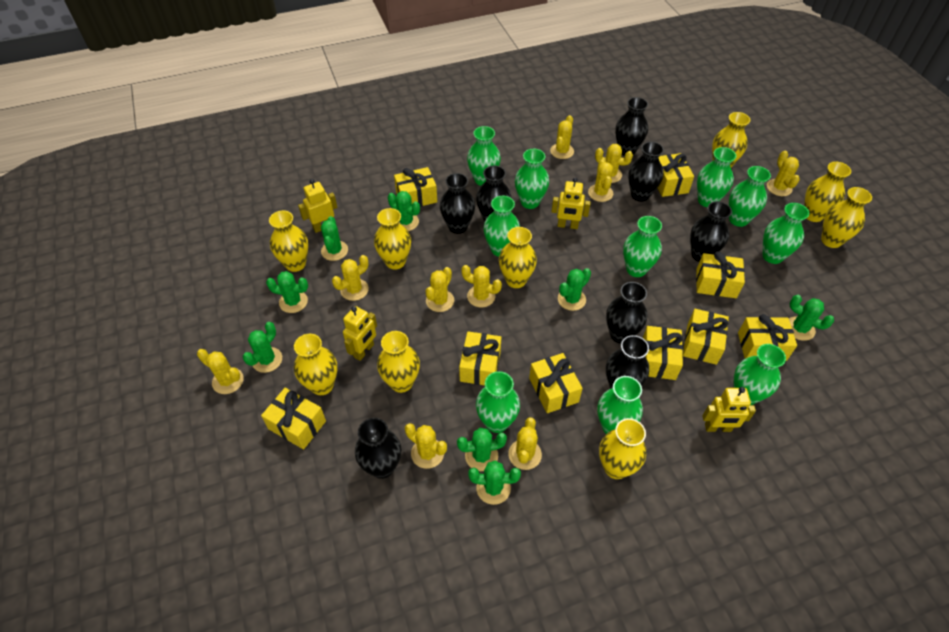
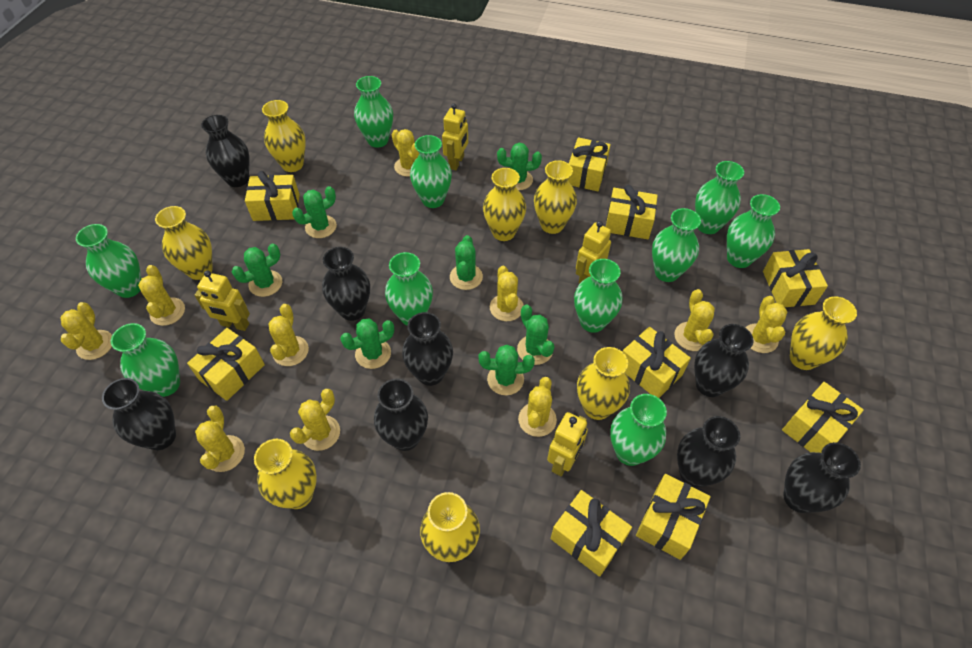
green cactus: 8 -> 7
yellow vase: 9 -> 8

